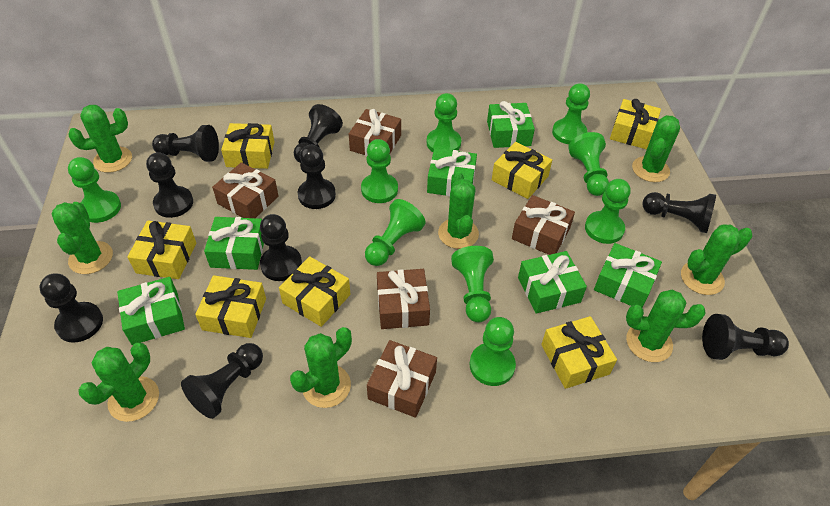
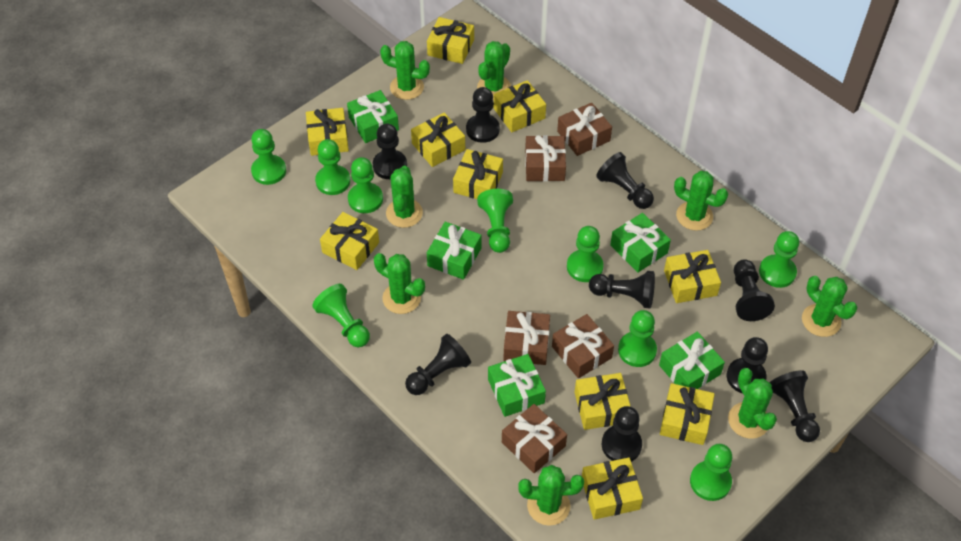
green gift: 6 -> 5
yellow gift: 7 -> 10

